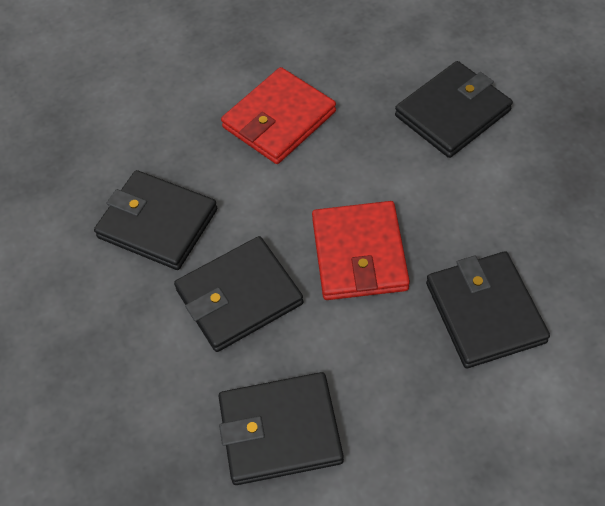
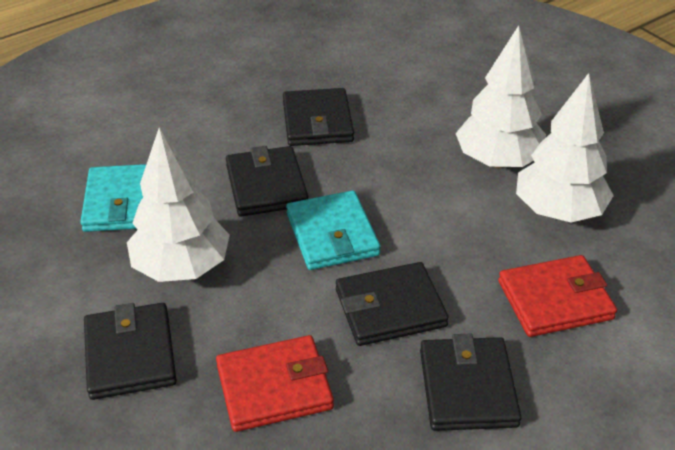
turquoise wallet: 0 -> 2
white tree: 0 -> 3

